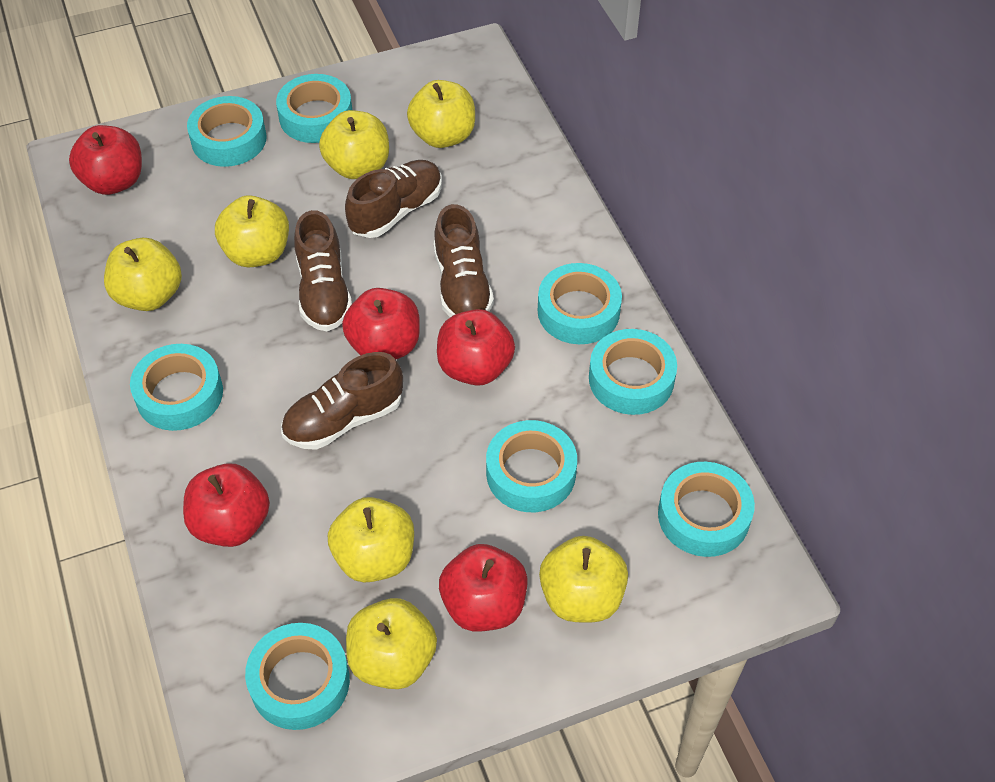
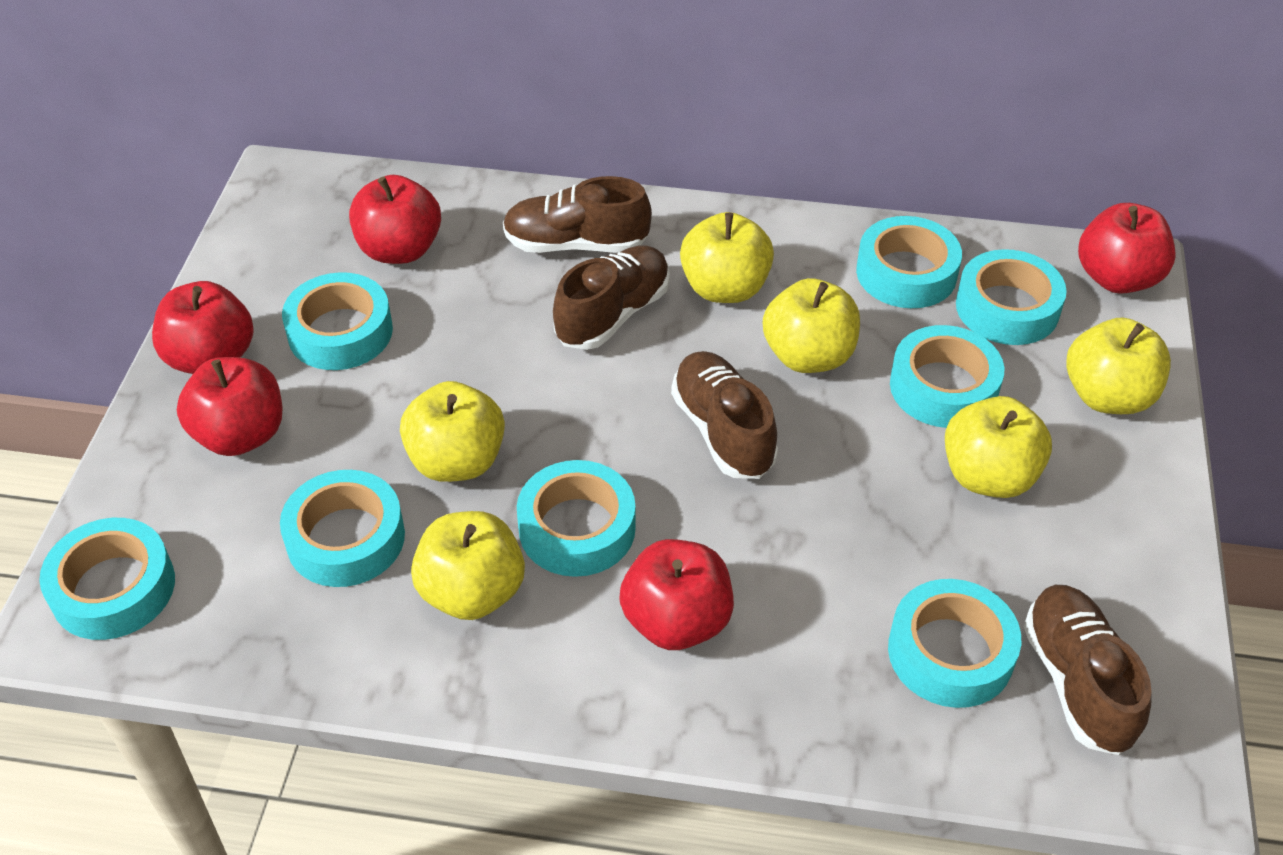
yellow apple: 7 -> 6

